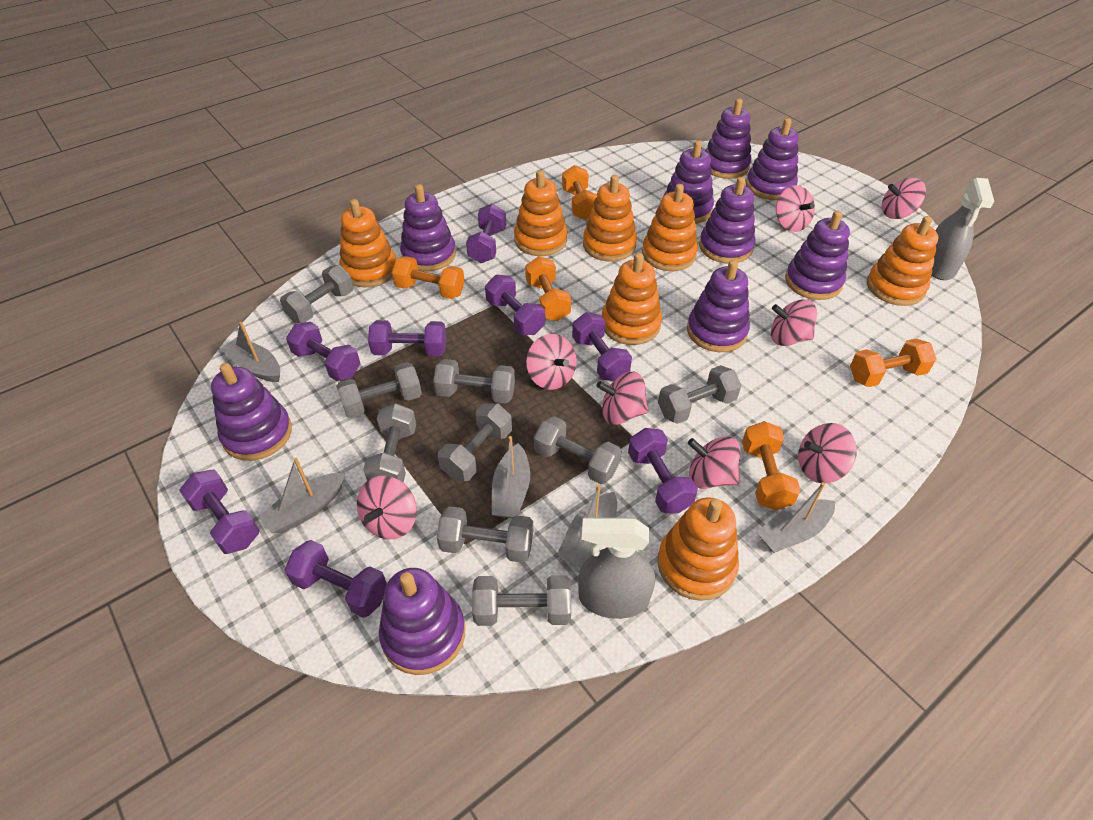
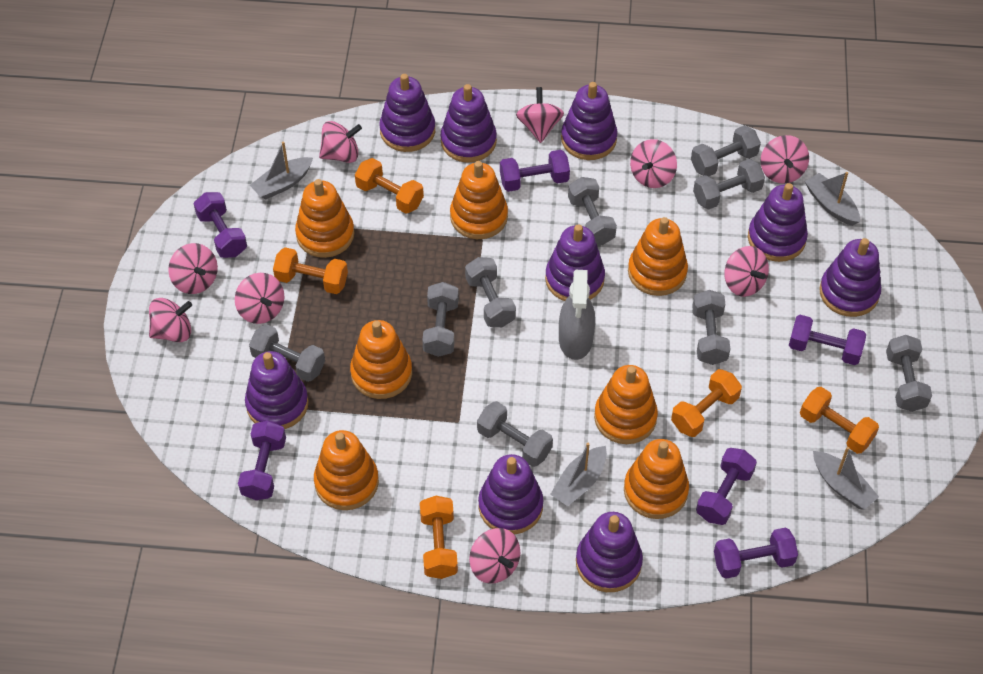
grey boat: 5 -> 4
grey spray bottle: 2 -> 1
pink spinning top: 8 -> 9
purple dumbbell: 8 -> 6

